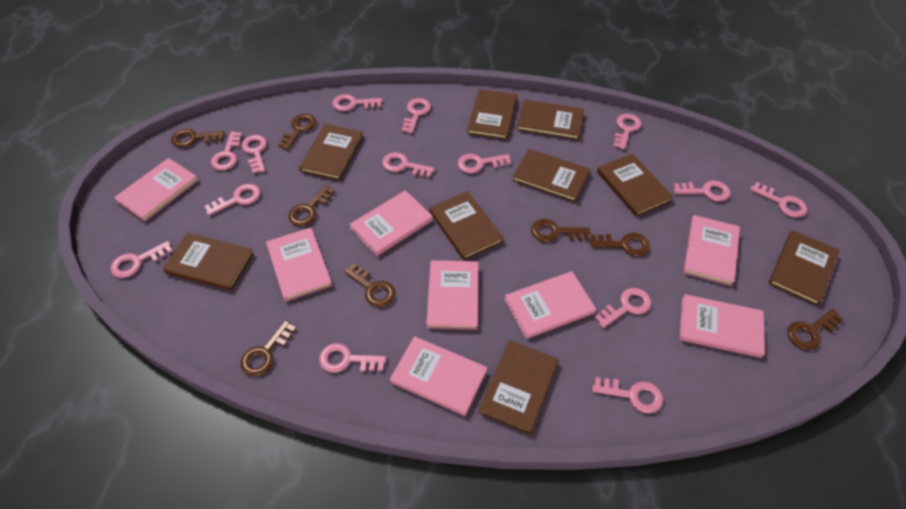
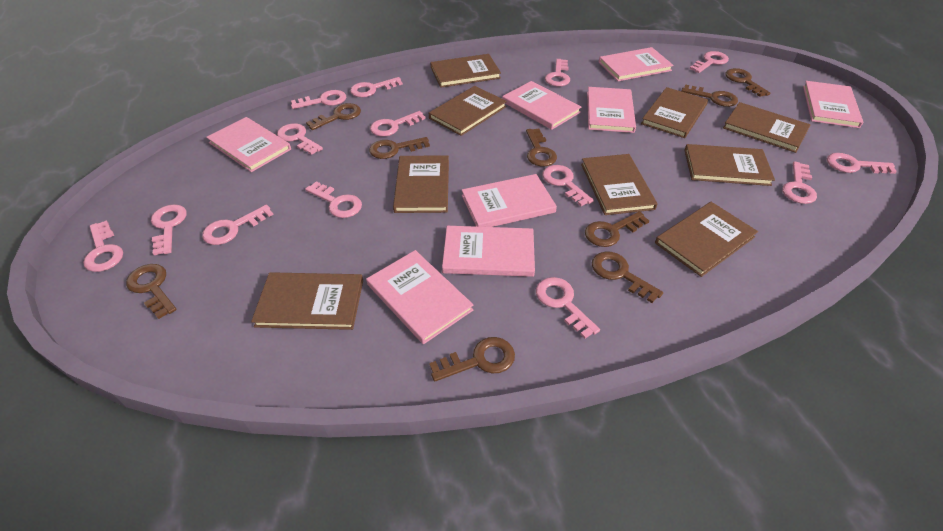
brown key: 8 -> 9

